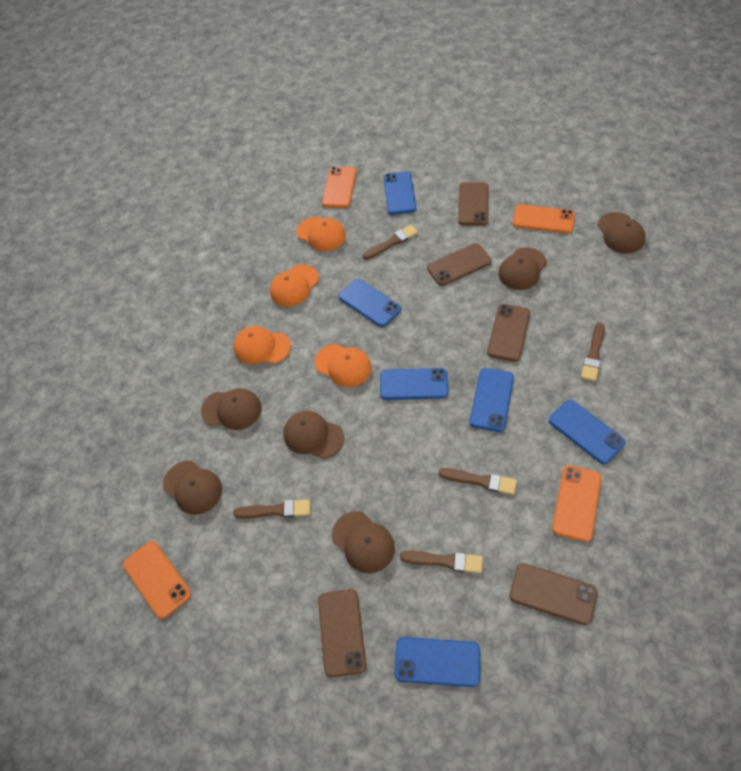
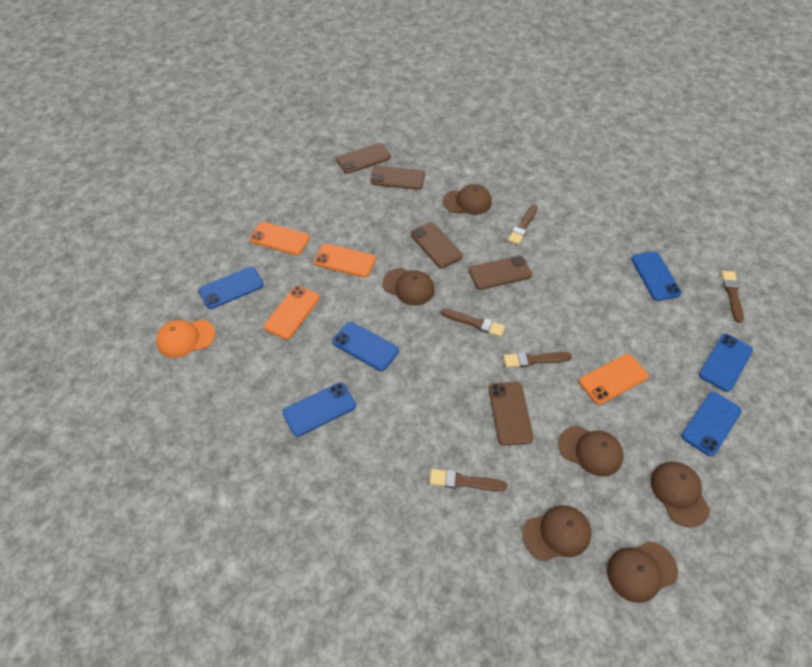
orange cap: 4 -> 1

